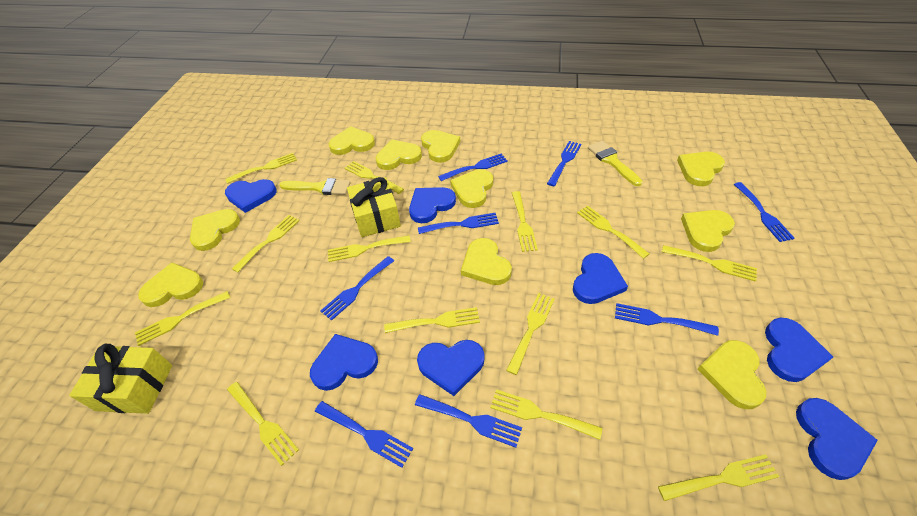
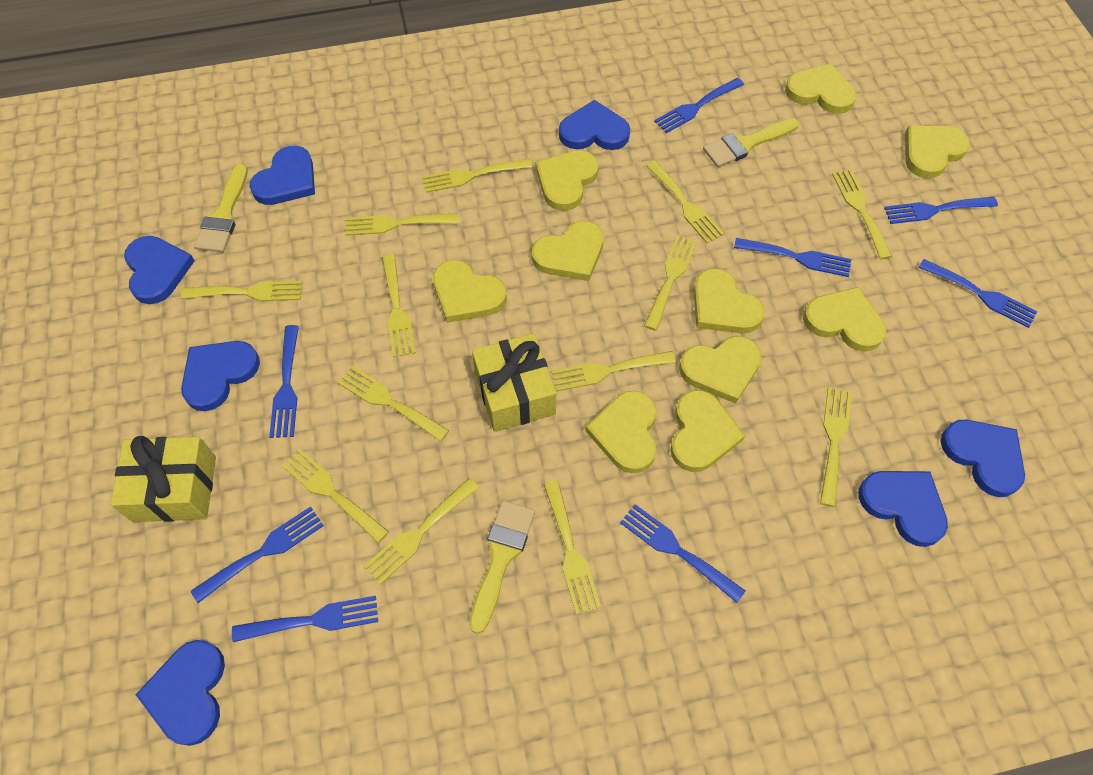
yellow brush: 2 -> 3

